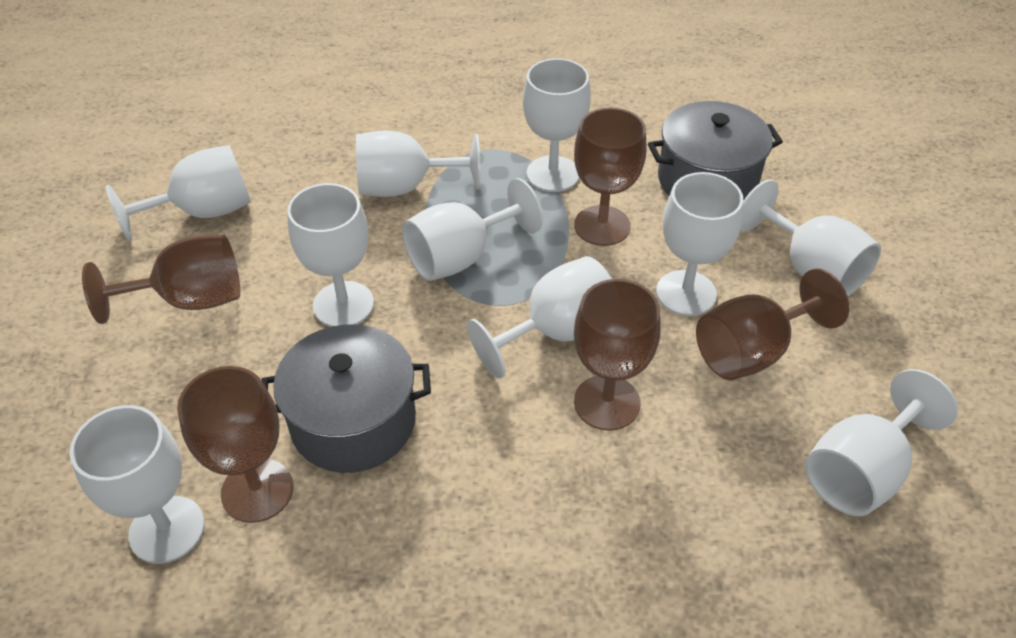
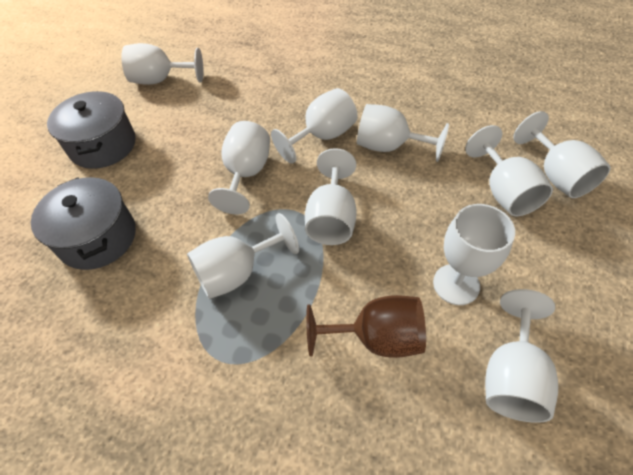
brown goblet: 5 -> 1

